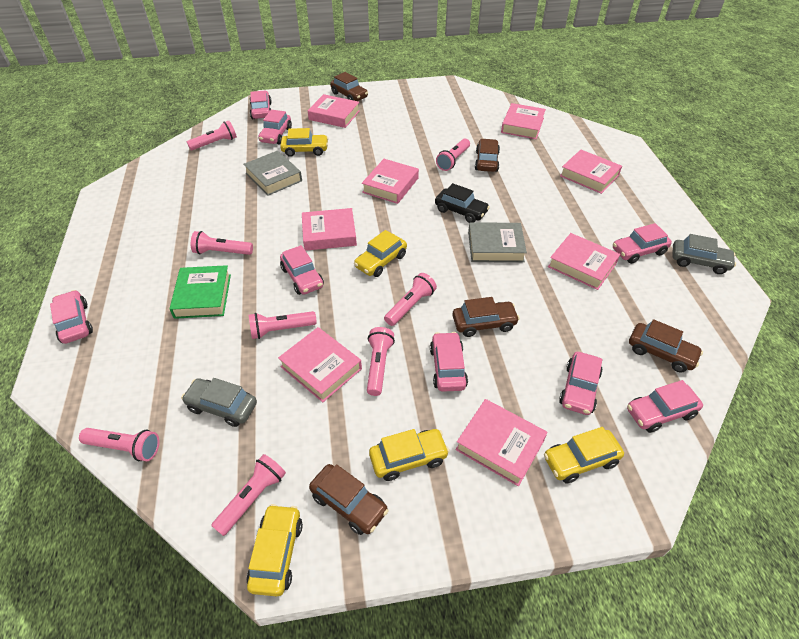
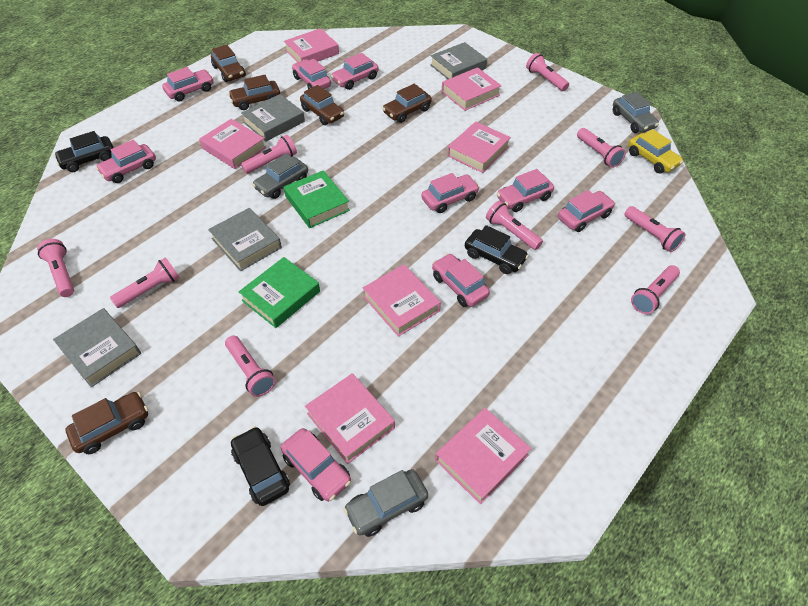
black car: 1 -> 3
green book: 1 -> 2
grey book: 2 -> 4
grey car: 2 -> 3
pink book: 8 -> 7
pink car: 8 -> 9
pink flashlight: 8 -> 9
yellow car: 5 -> 1

